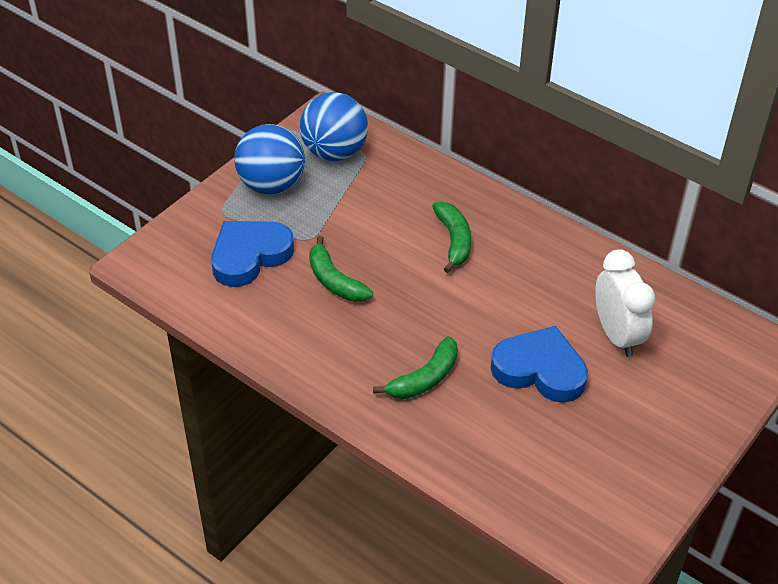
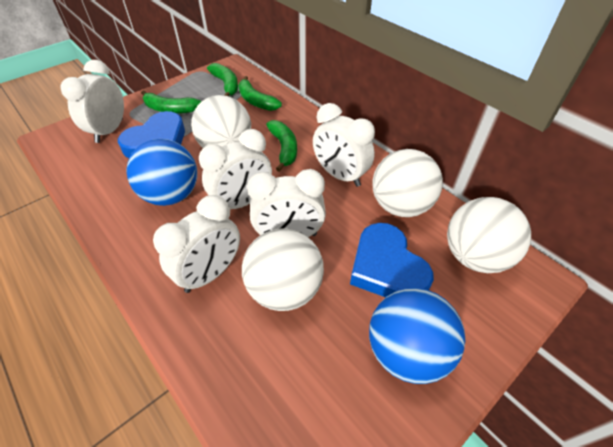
green banana: 3 -> 4
white ball: 0 -> 4
white clock: 1 -> 5

